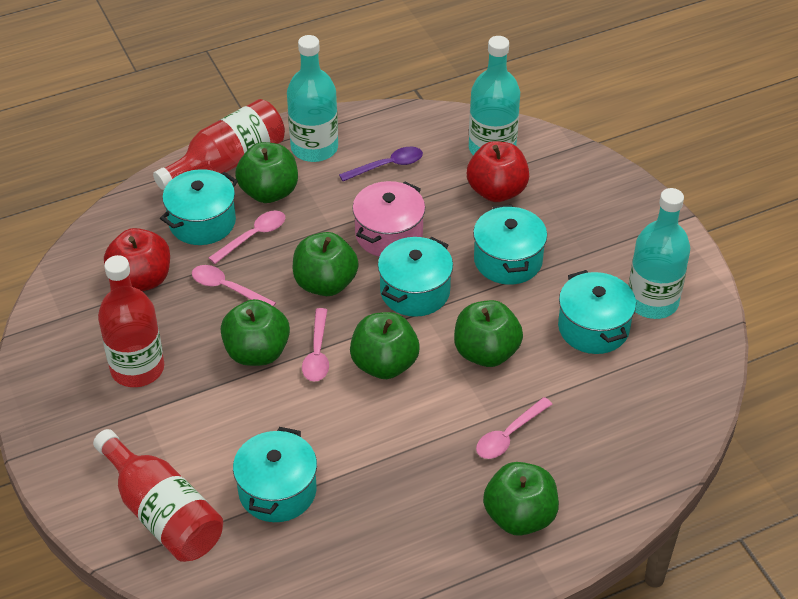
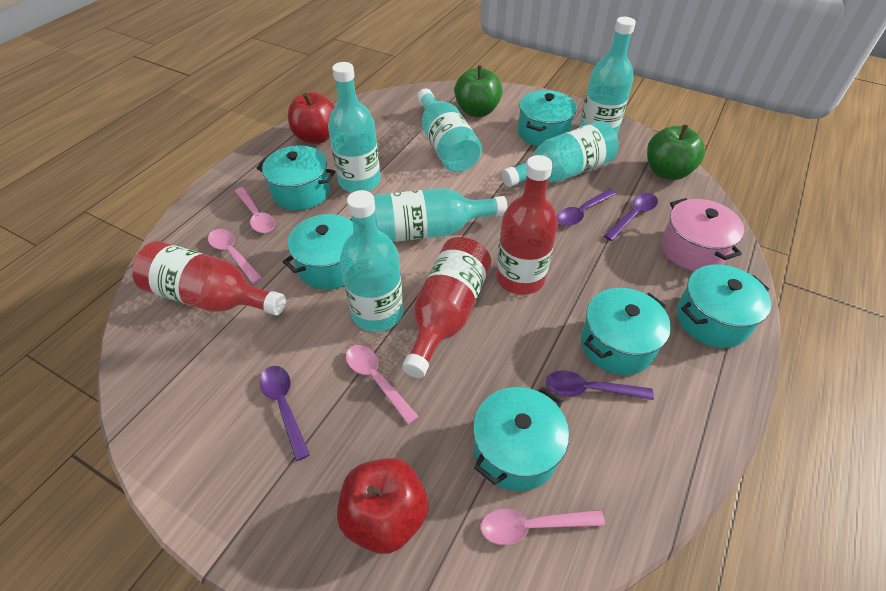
green apple: 6 -> 2
purple spoon: 1 -> 4
turquoise bottle: 3 -> 6
turquoise pot: 5 -> 6

